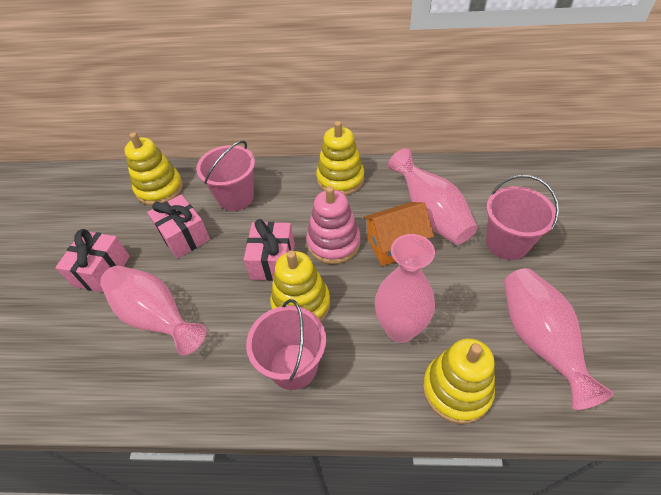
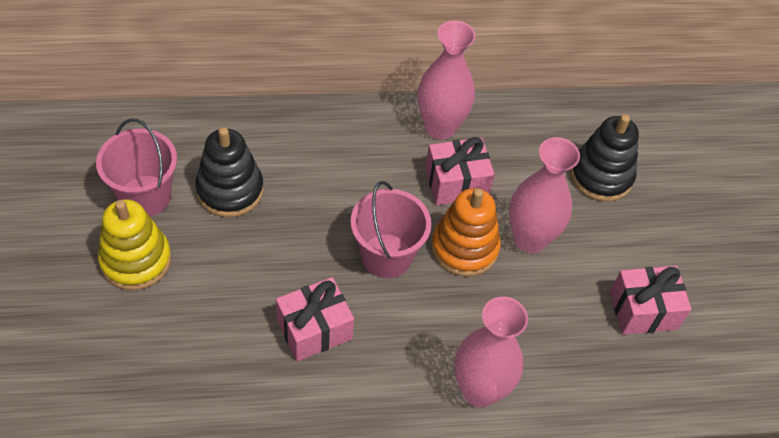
black stacking toy: 0 -> 2
orange house: 1 -> 0
orange stacking toy: 0 -> 1
pink bucket: 3 -> 2
pink stacking toy: 1 -> 0
pink vase: 4 -> 3
yellow stacking toy: 4 -> 1

